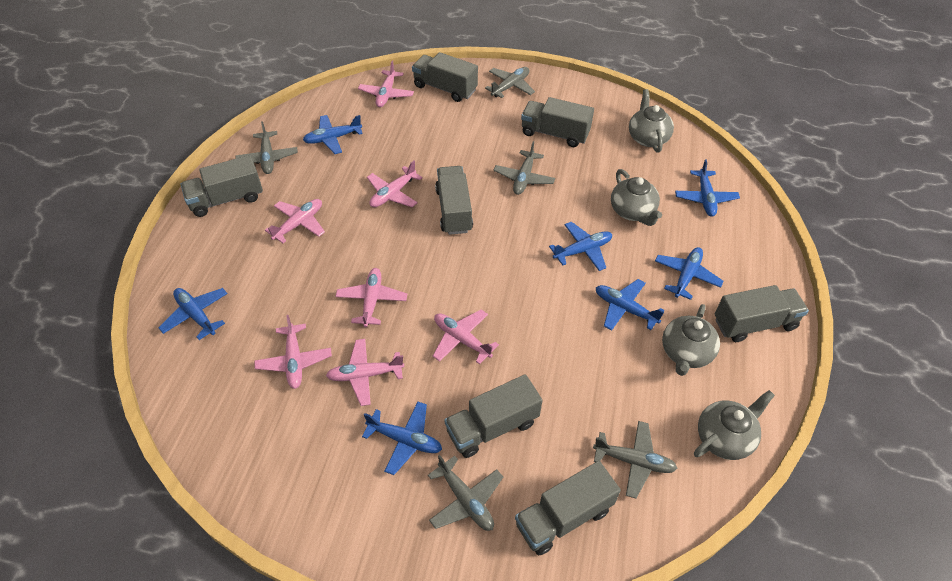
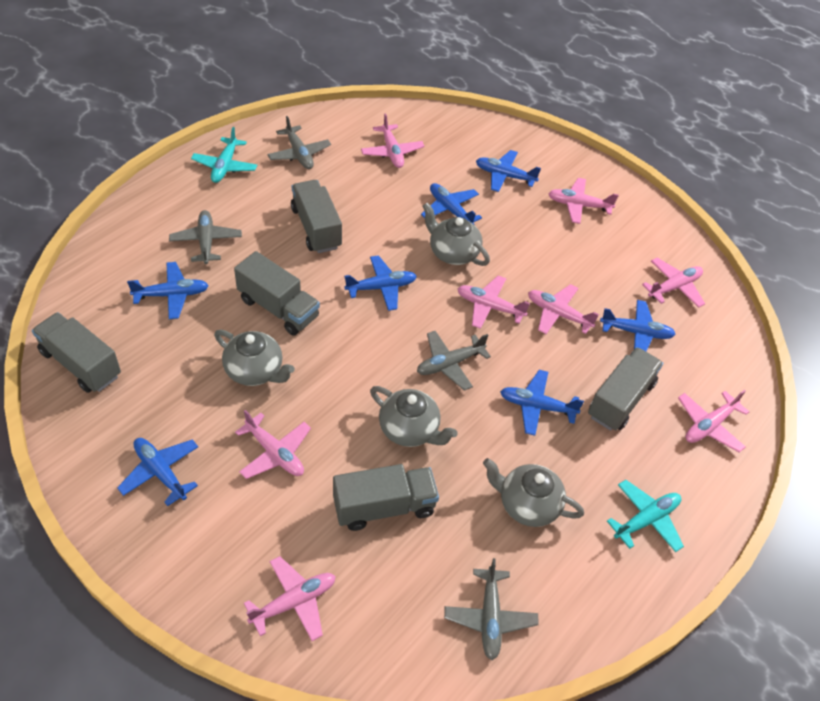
grey plane: 5 -> 4
grey truck: 7 -> 5
pink plane: 7 -> 8
turquoise plane: 0 -> 2

